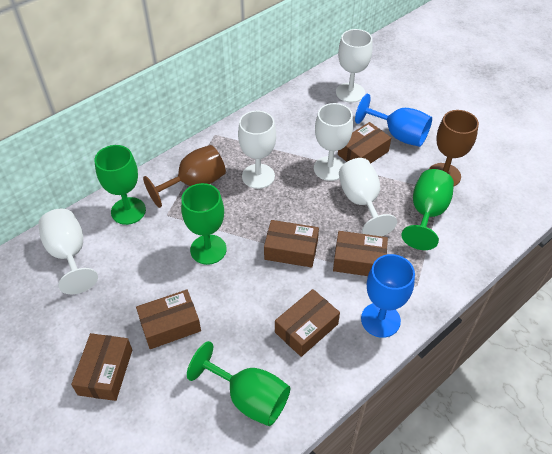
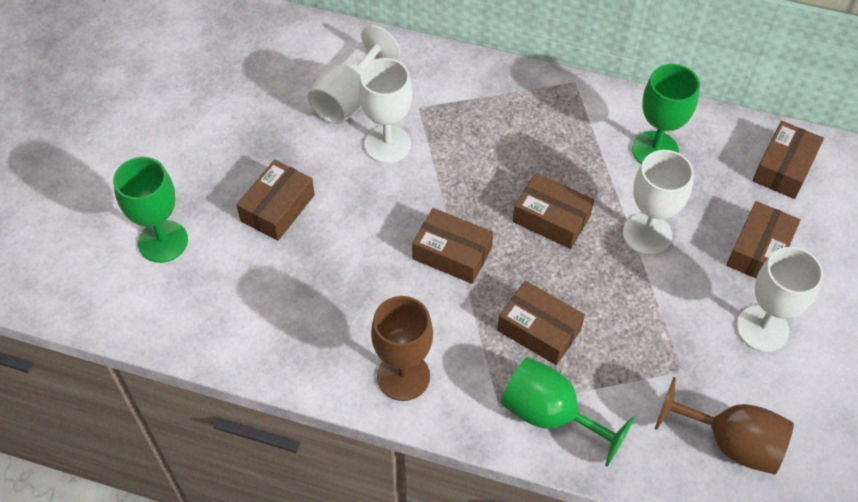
blue goblet: 2 -> 0
green goblet: 4 -> 3
white goblet: 5 -> 4

